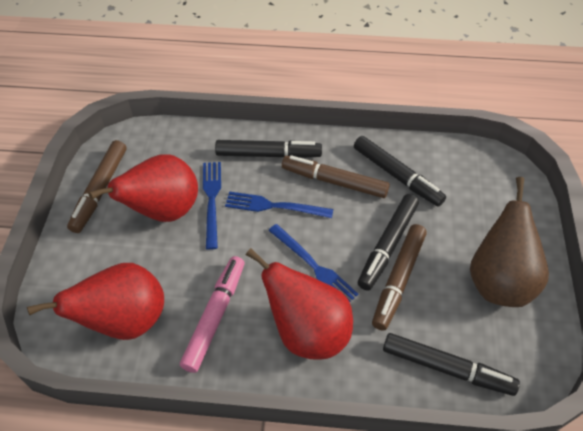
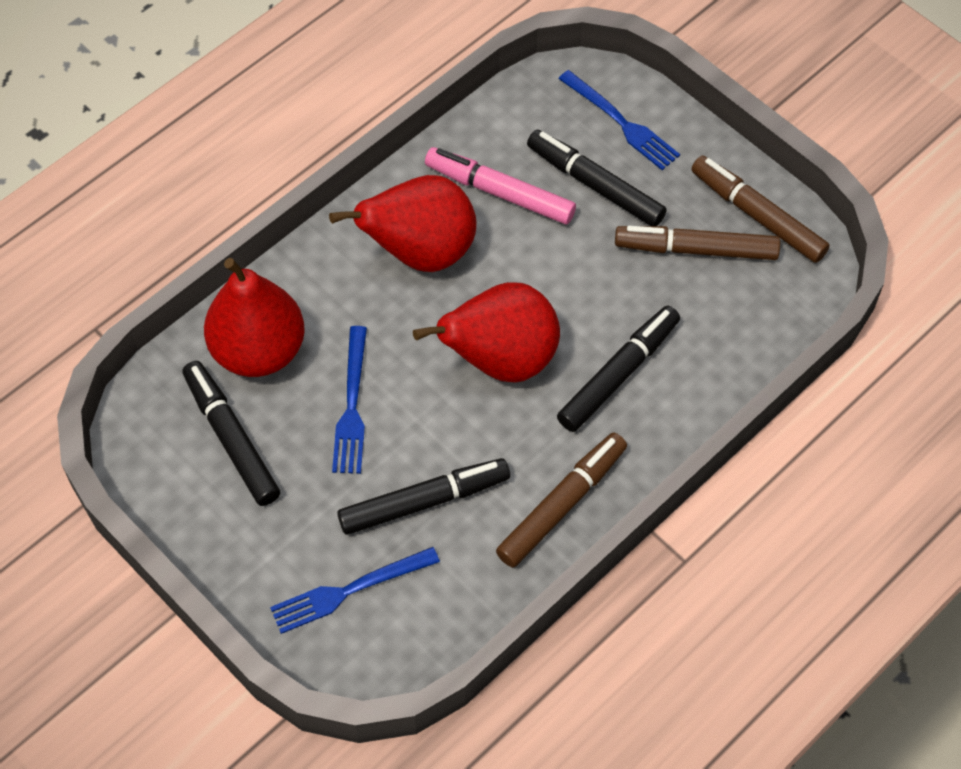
brown pear: 1 -> 0

